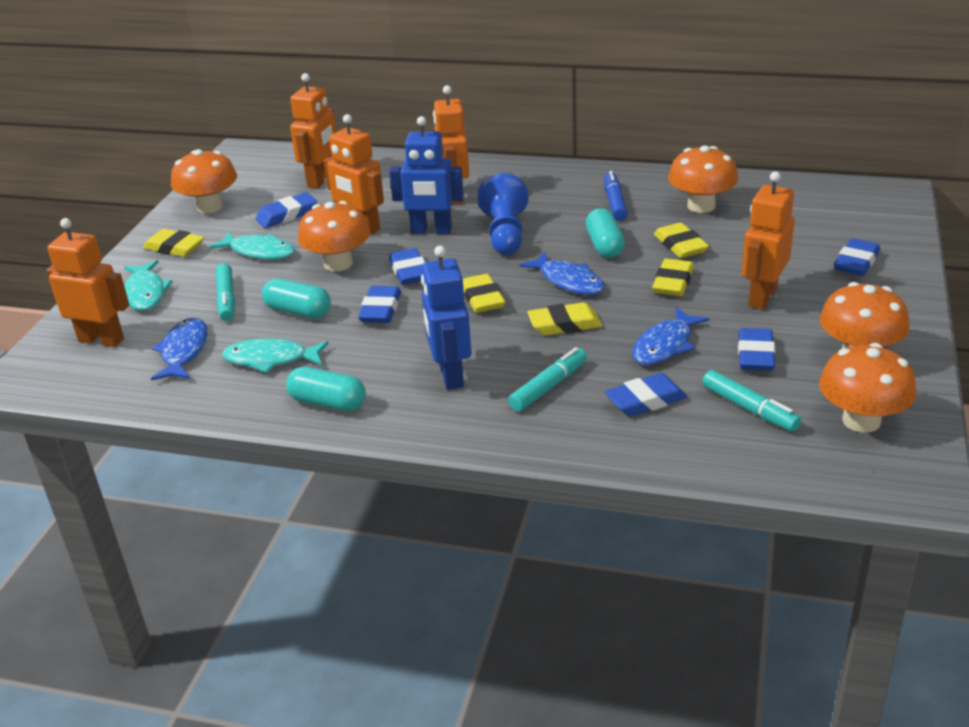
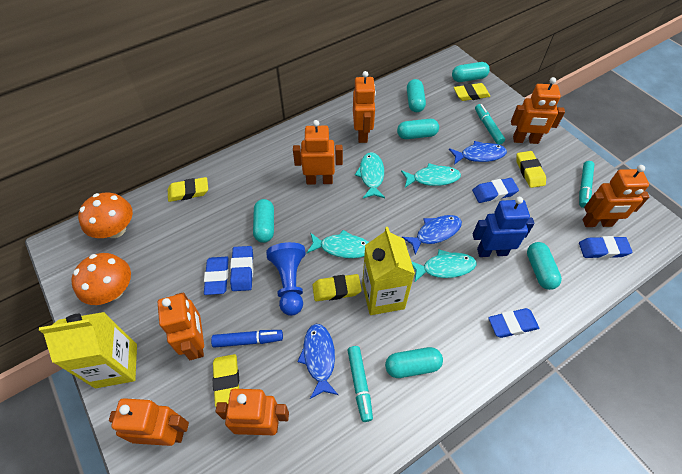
blue eraser: 6 -> 5
blue robot: 2 -> 1
orange mushroom: 5 -> 2
orange robot: 5 -> 7
turquoise capsule: 3 -> 6
turquoise fish: 3 -> 4
yellow carton: 0 -> 2

